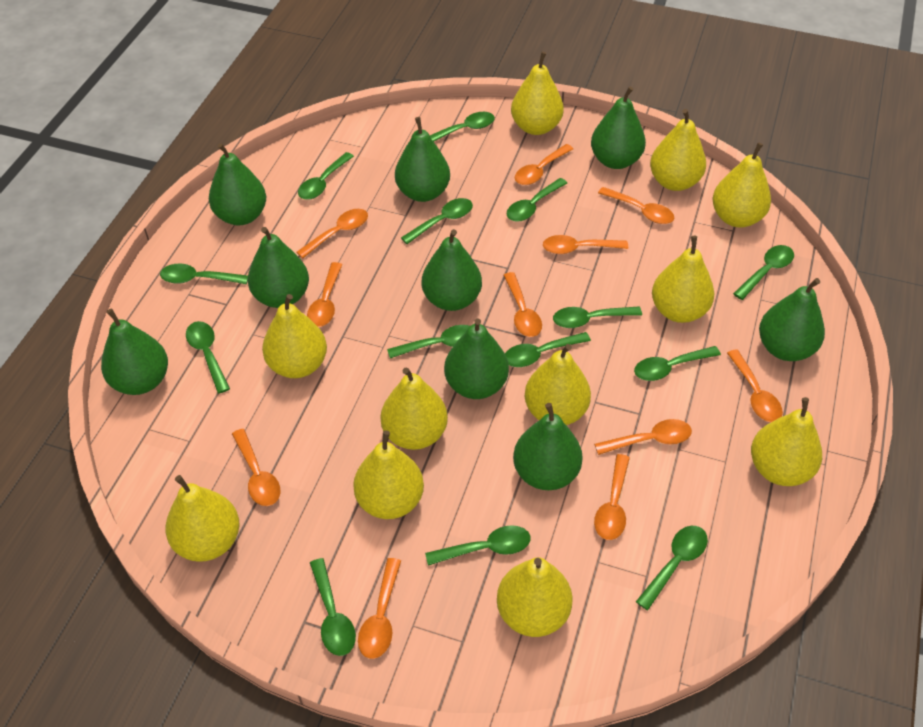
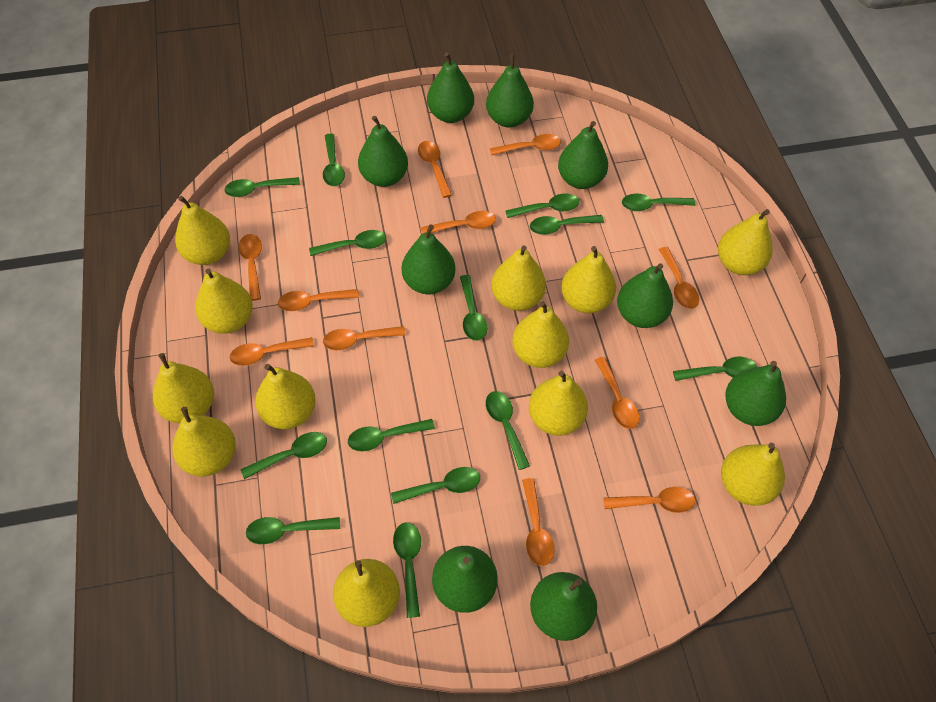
yellow pear: 11 -> 12

